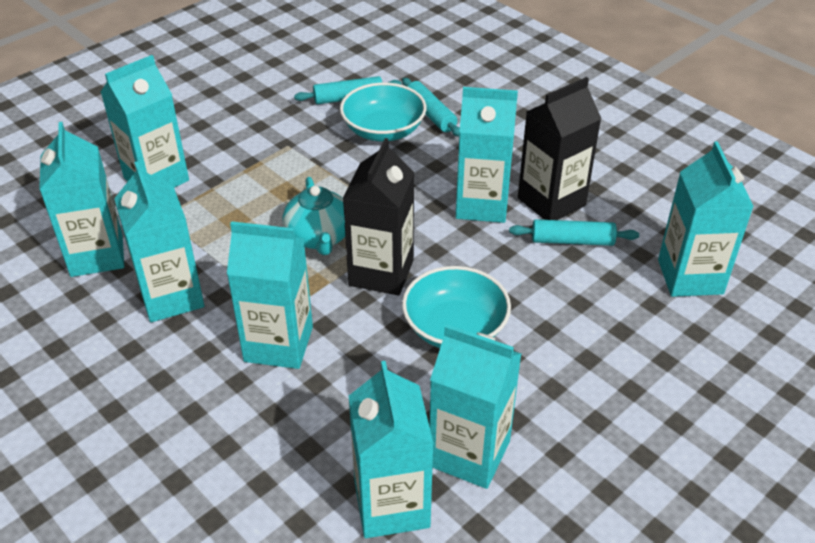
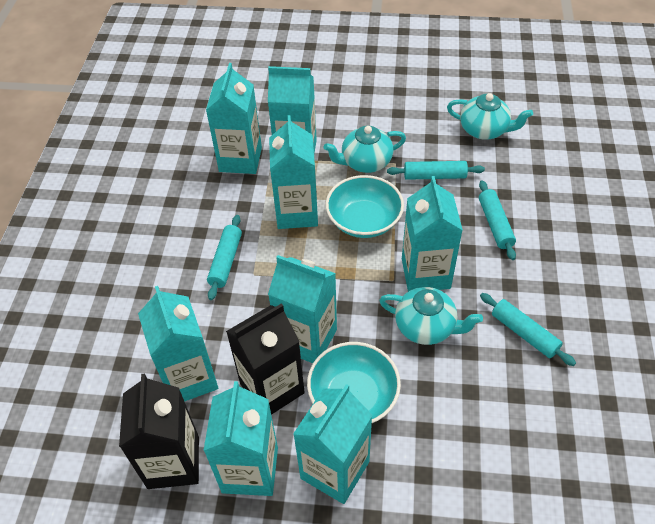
turquoise rolling pin: 3 -> 4
turquoise teapot: 1 -> 3

